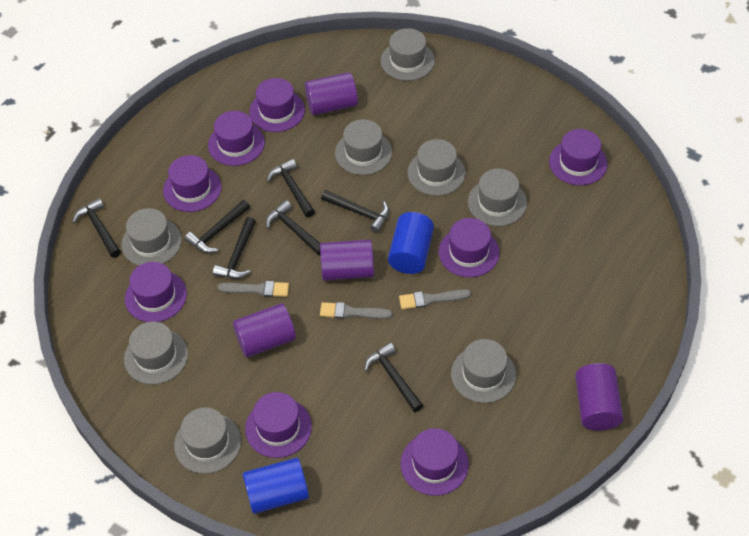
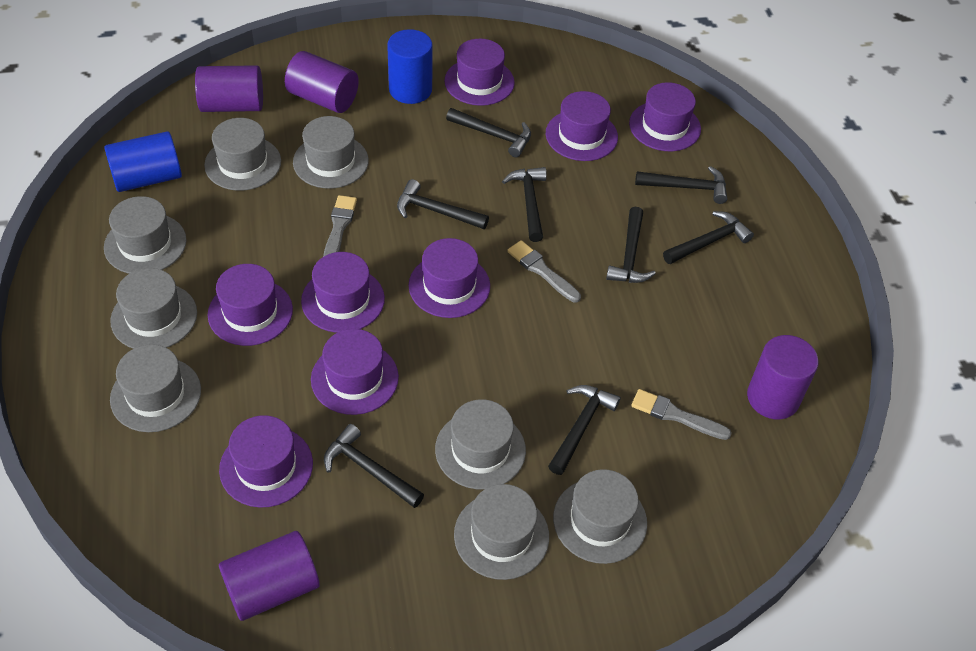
black hammer: 7 -> 8

